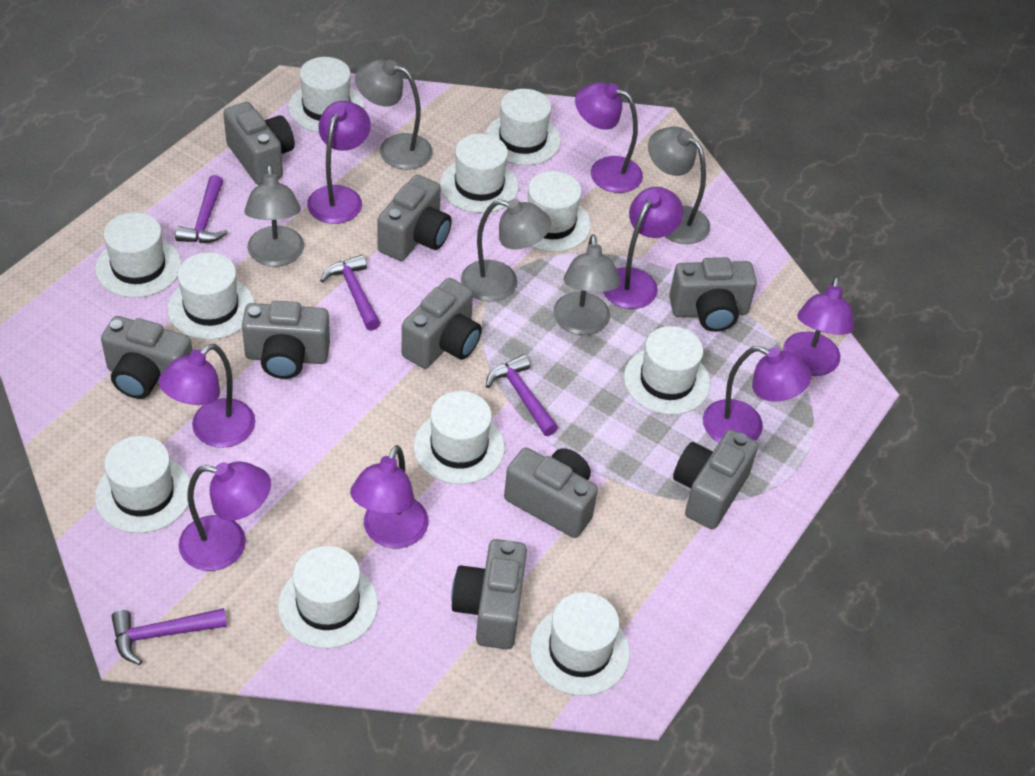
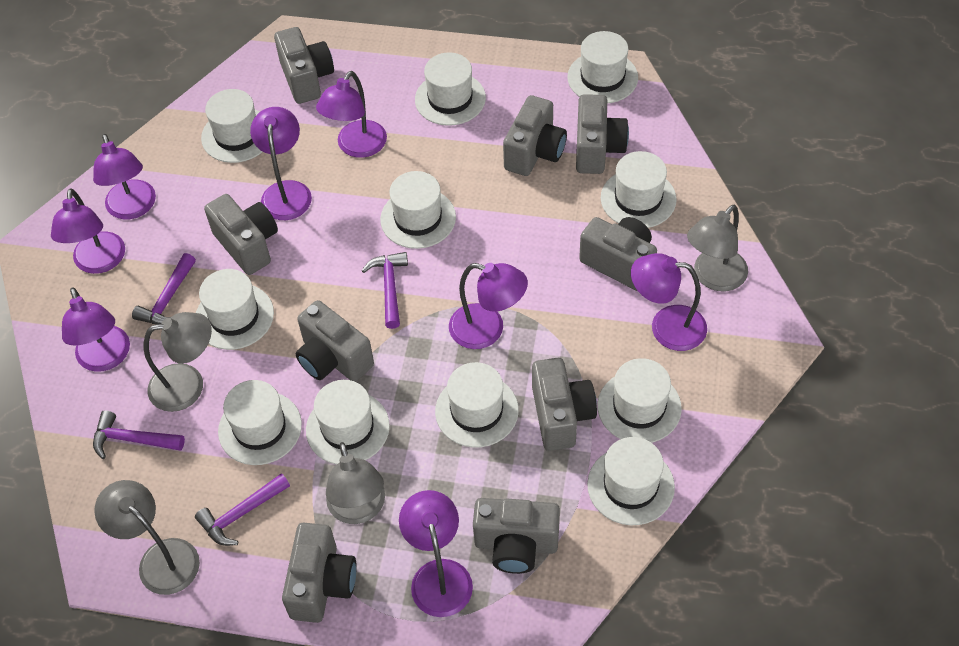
grey lamp: 5 -> 4

